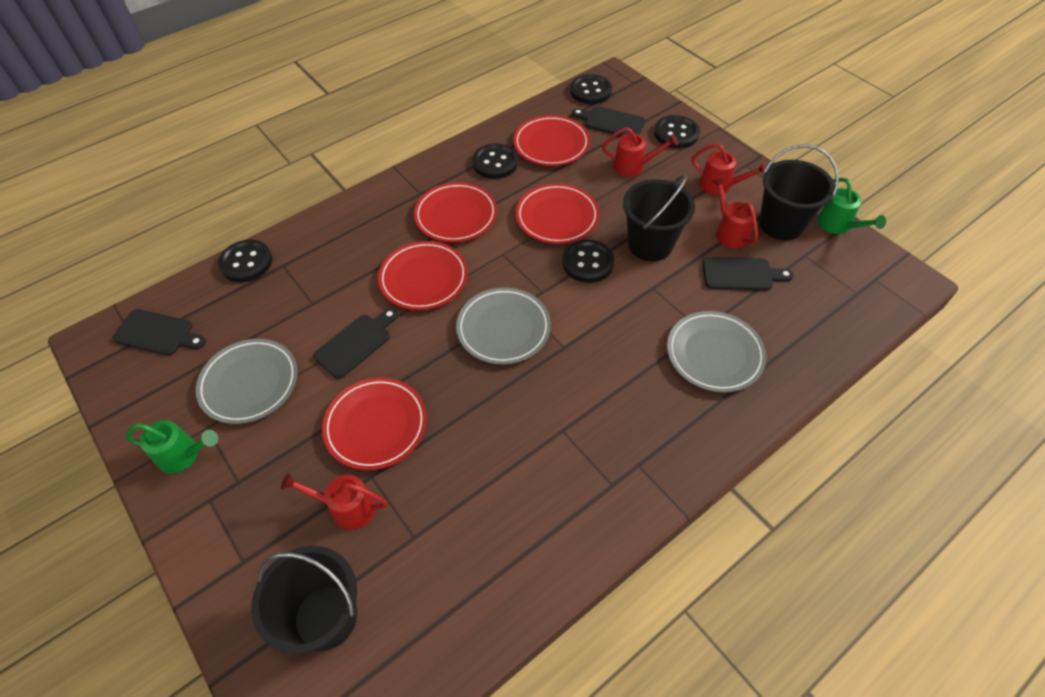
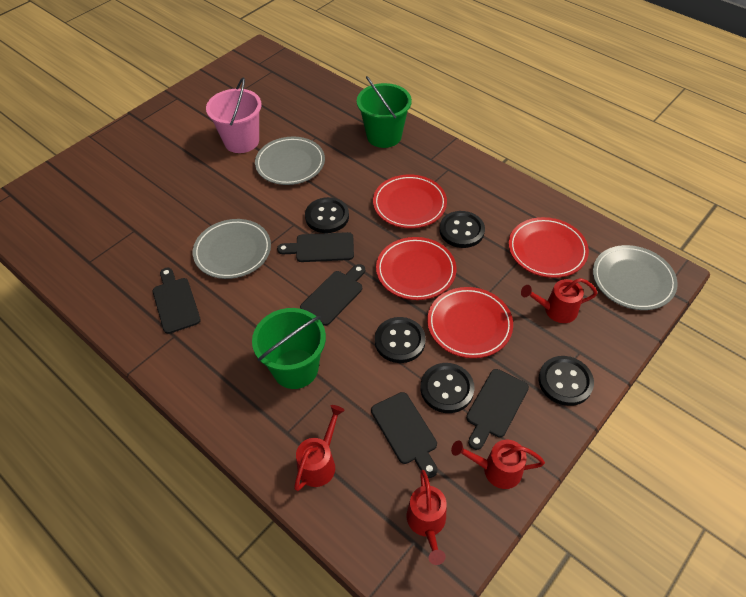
black bucket: 3 -> 0
black cutting board: 4 -> 5
green bucket: 0 -> 2
green watering can: 2 -> 0
pink bucket: 0 -> 1
red plate: 5 -> 4

